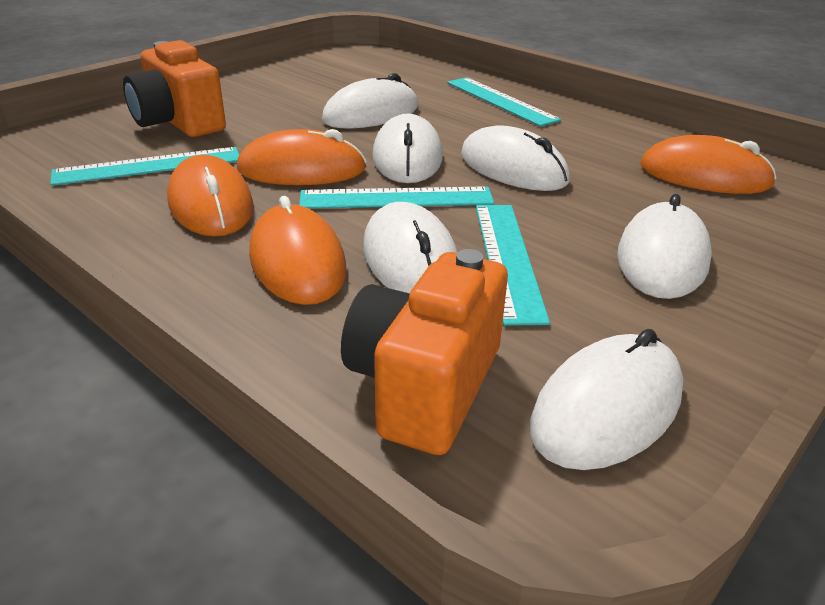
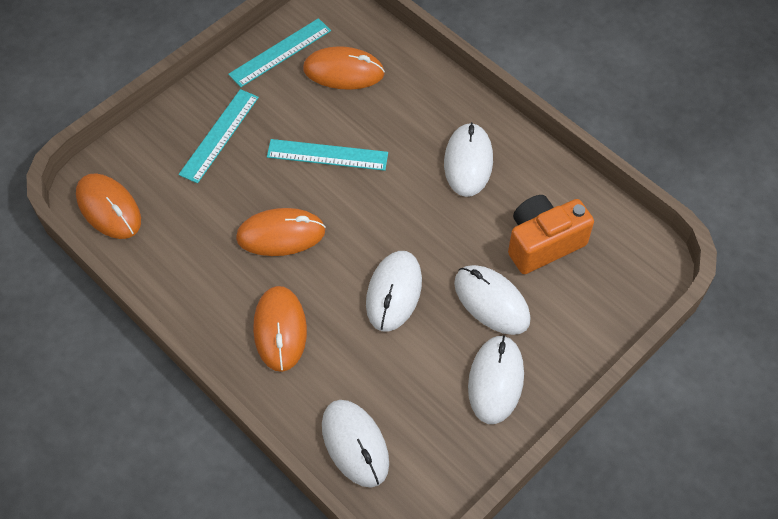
orange camera: 2 -> 1
turquoise ruler: 4 -> 3
white mouse: 6 -> 5

